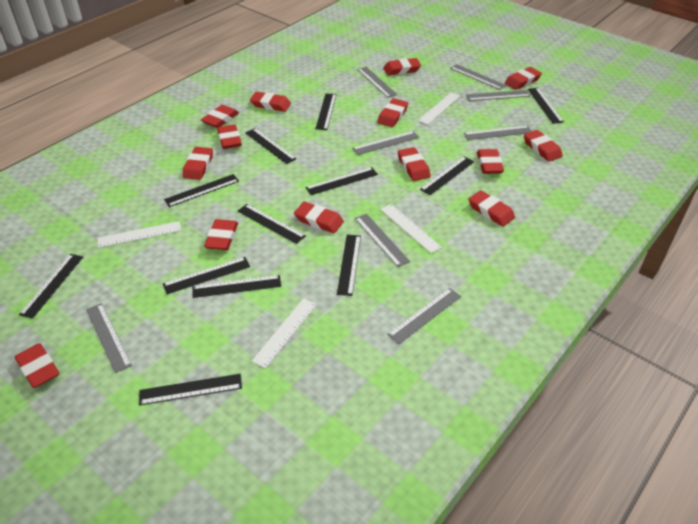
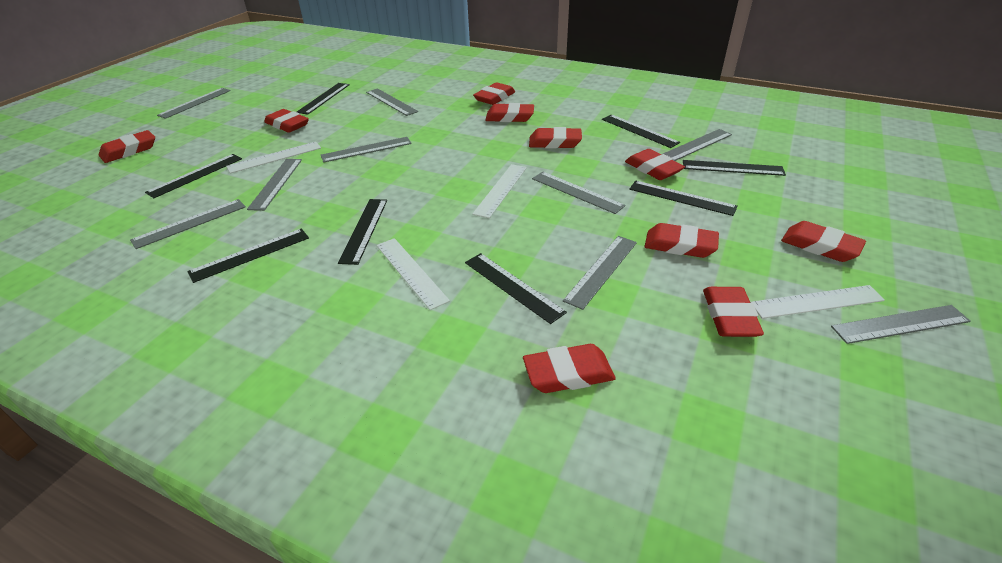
black ruler: 12 -> 8
grey ruler: 8 -> 9
red eraser: 14 -> 10

